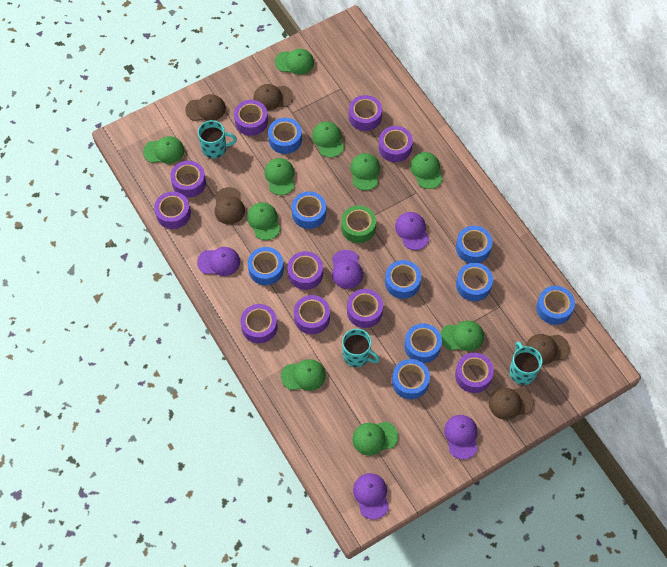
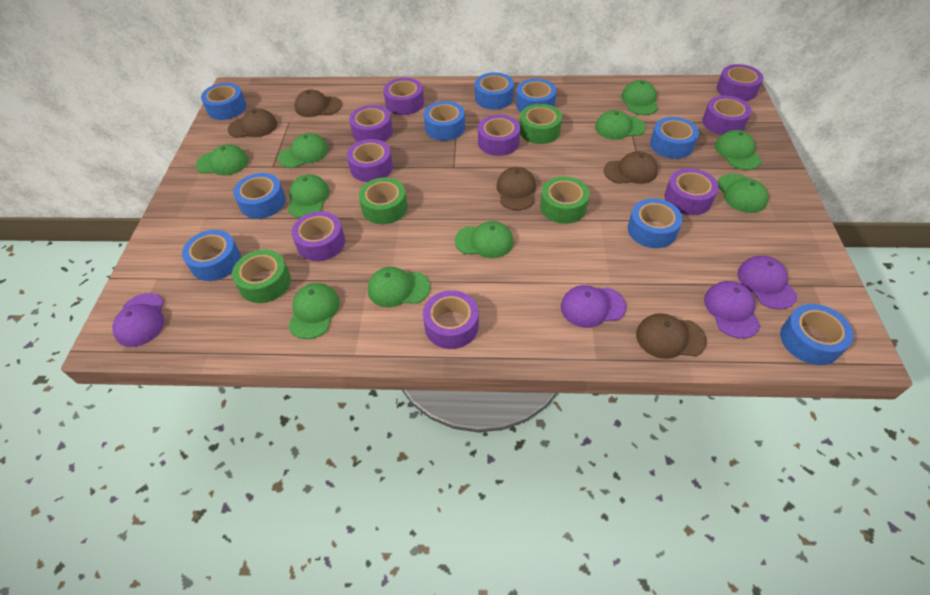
green tape: 1 -> 4
purple cap: 5 -> 4
purple tape: 10 -> 9
turquoise mug: 3 -> 0

